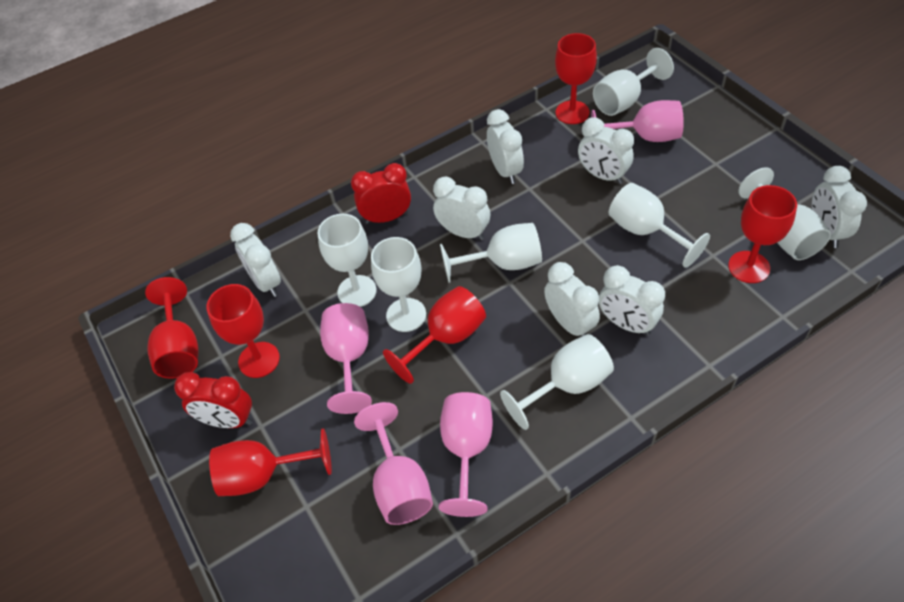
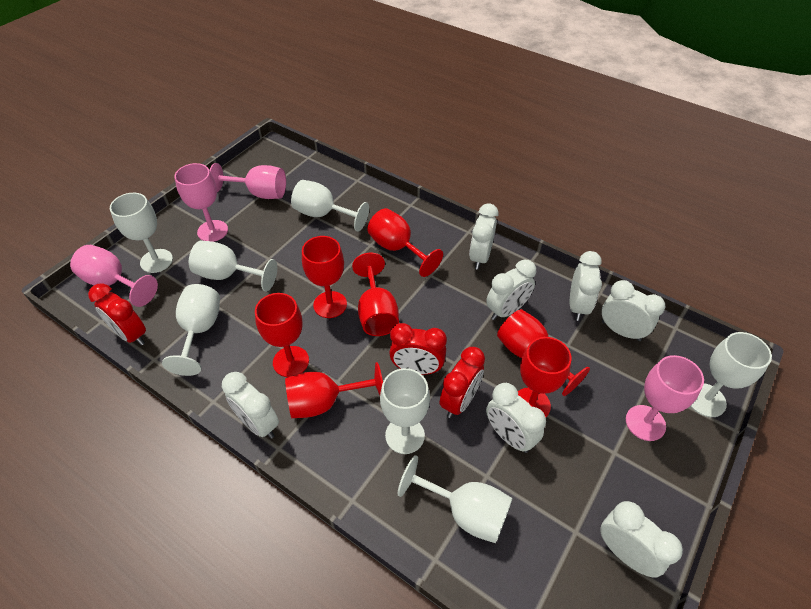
red clock: 2 -> 3
red goblet: 6 -> 7

